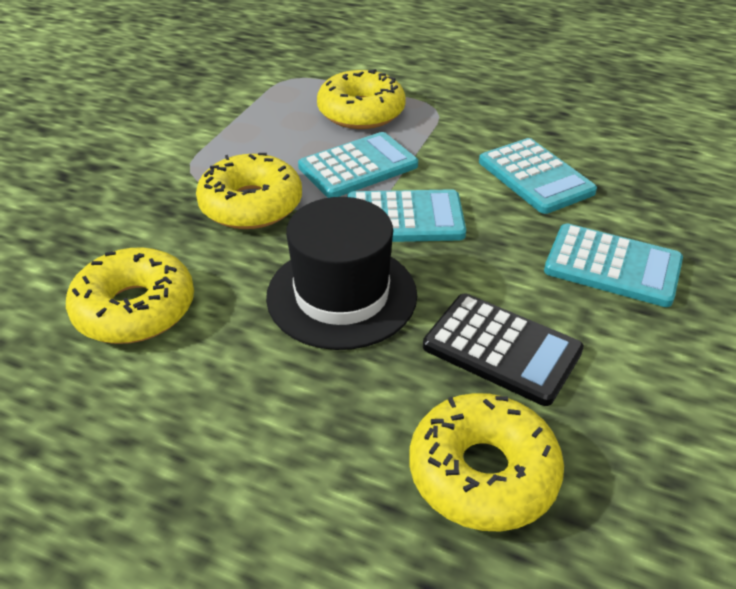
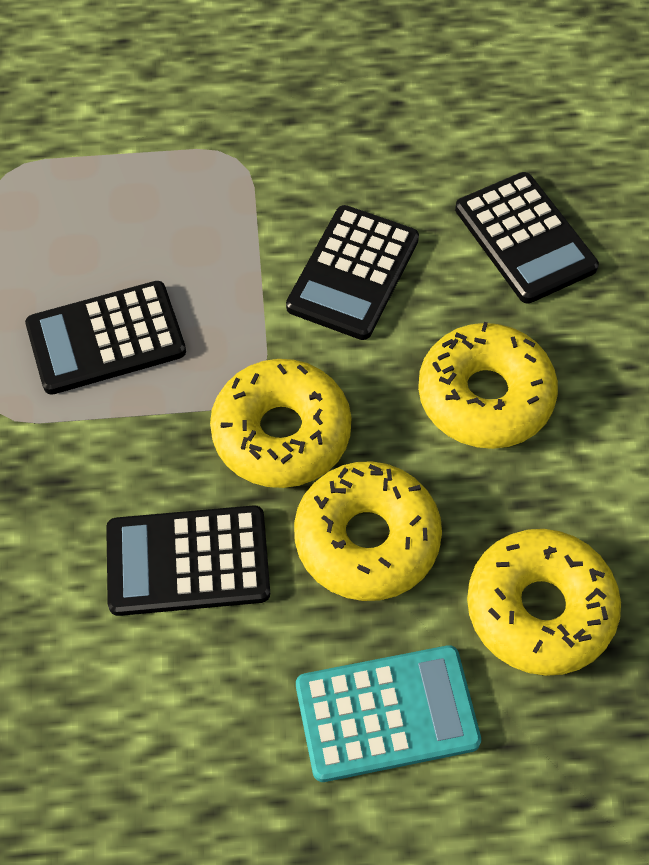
black calculator: 1 -> 4
black hat: 1 -> 0
turquoise calculator: 4 -> 1

